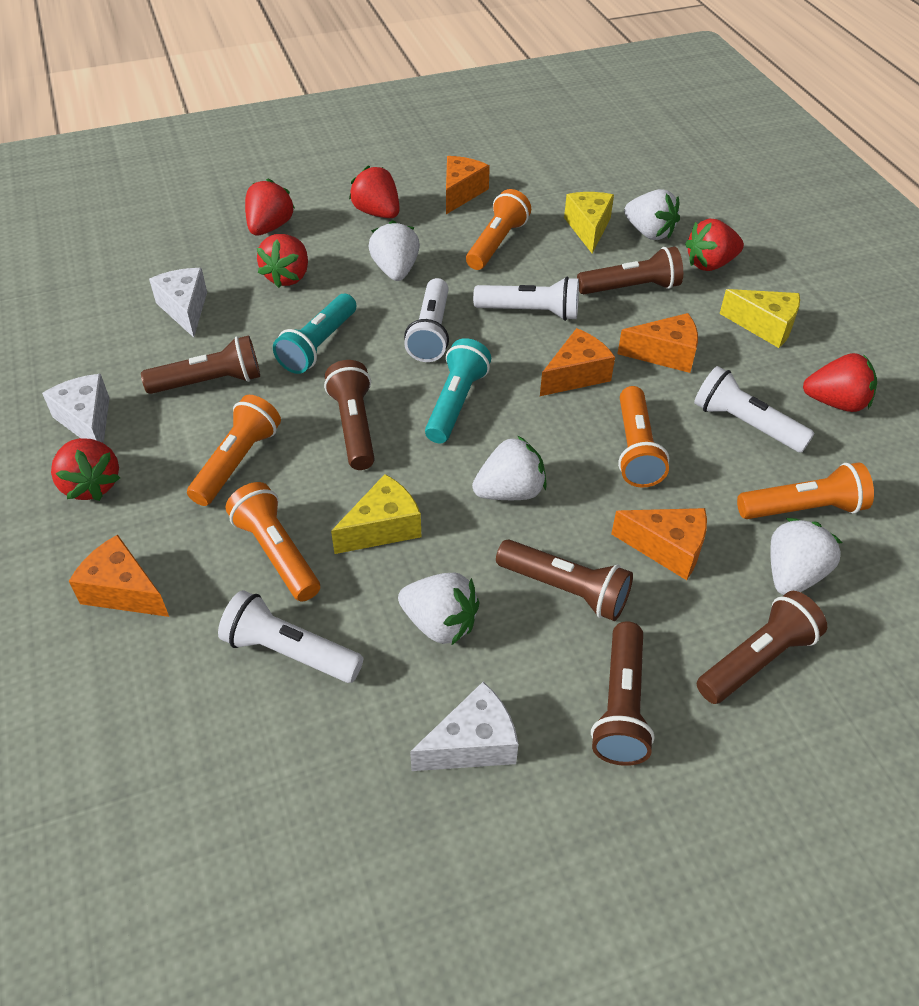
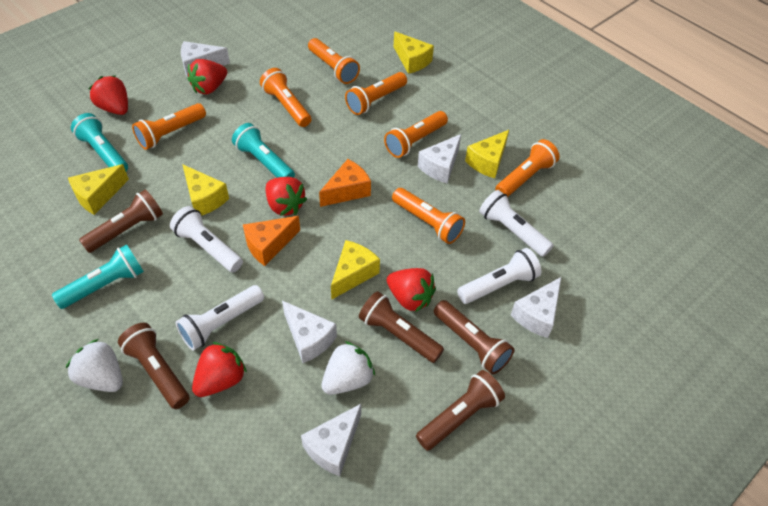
brown flashlight: 6 -> 5
orange cheese: 5 -> 2
orange flashlight: 5 -> 7
red strawberry: 6 -> 5
turquoise flashlight: 2 -> 3
white cheese: 3 -> 5
white strawberry: 5 -> 2
yellow cheese: 3 -> 5

